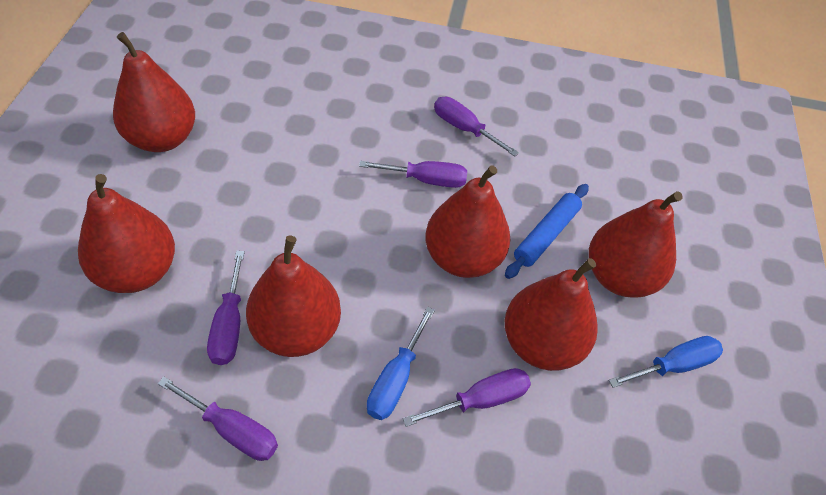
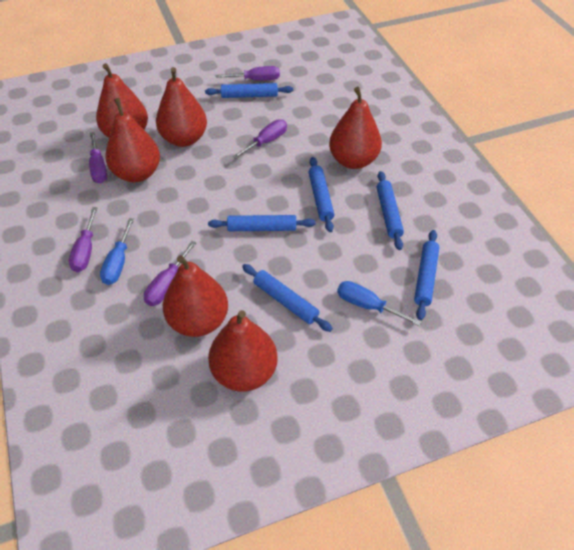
blue rolling pin: 1 -> 6

